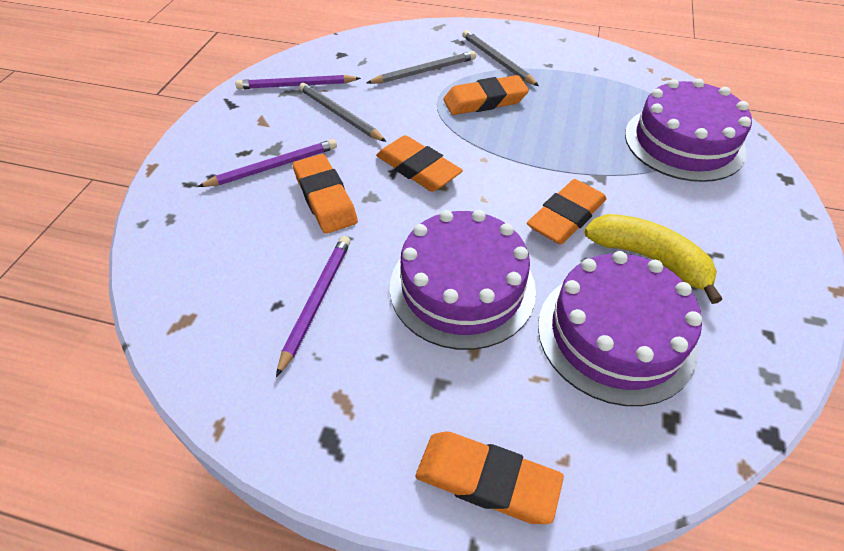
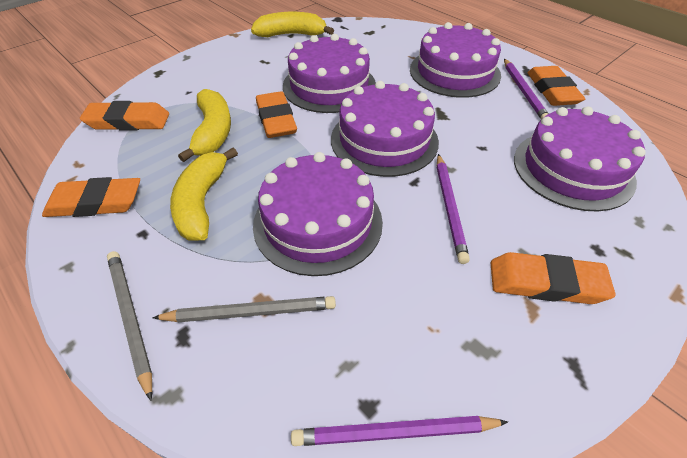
grey pencil: 3 -> 2
purple cake: 3 -> 5
yellow banana: 1 -> 3

